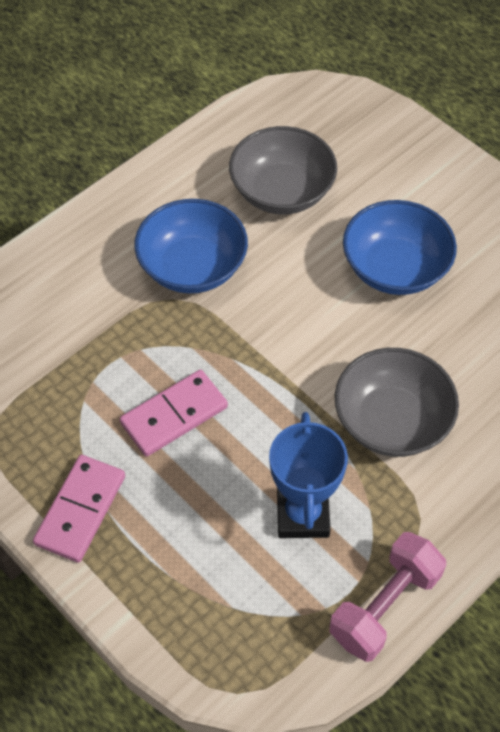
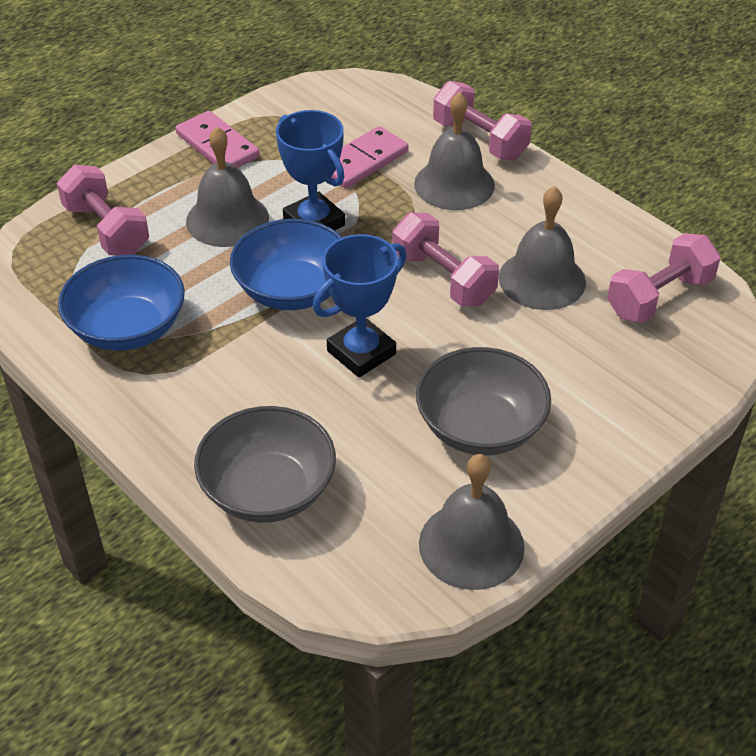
blue trophy: 1 -> 2
grey bell: 0 -> 4
pink dumbbell: 1 -> 4

